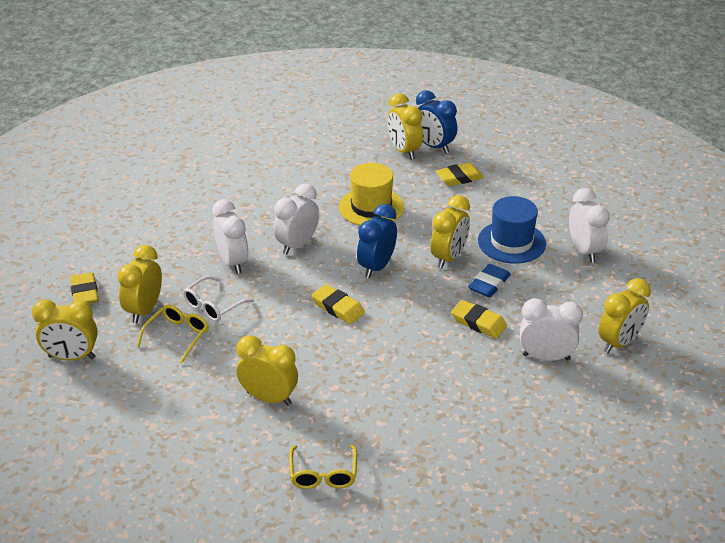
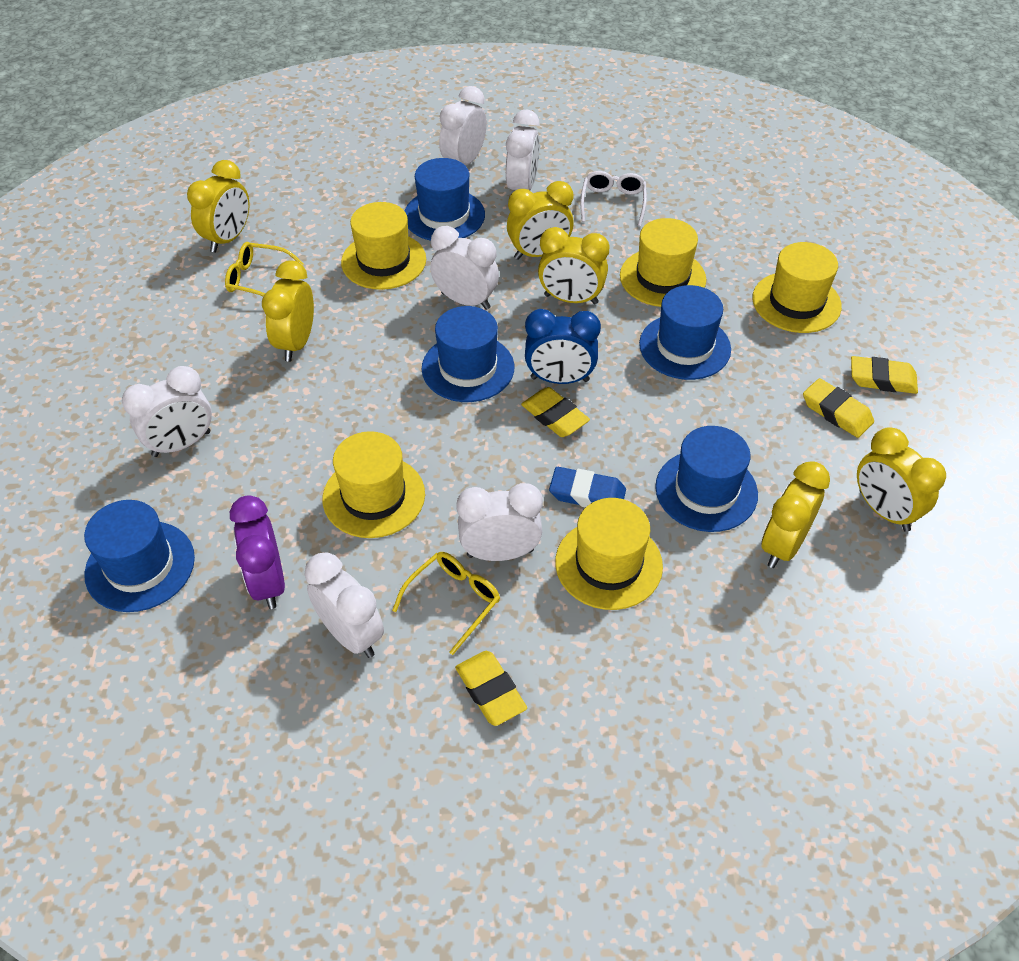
blue clock: 2 -> 1
blue hat: 1 -> 5
purple clock: 0 -> 1
white clock: 4 -> 6
yellow hat: 1 -> 5

